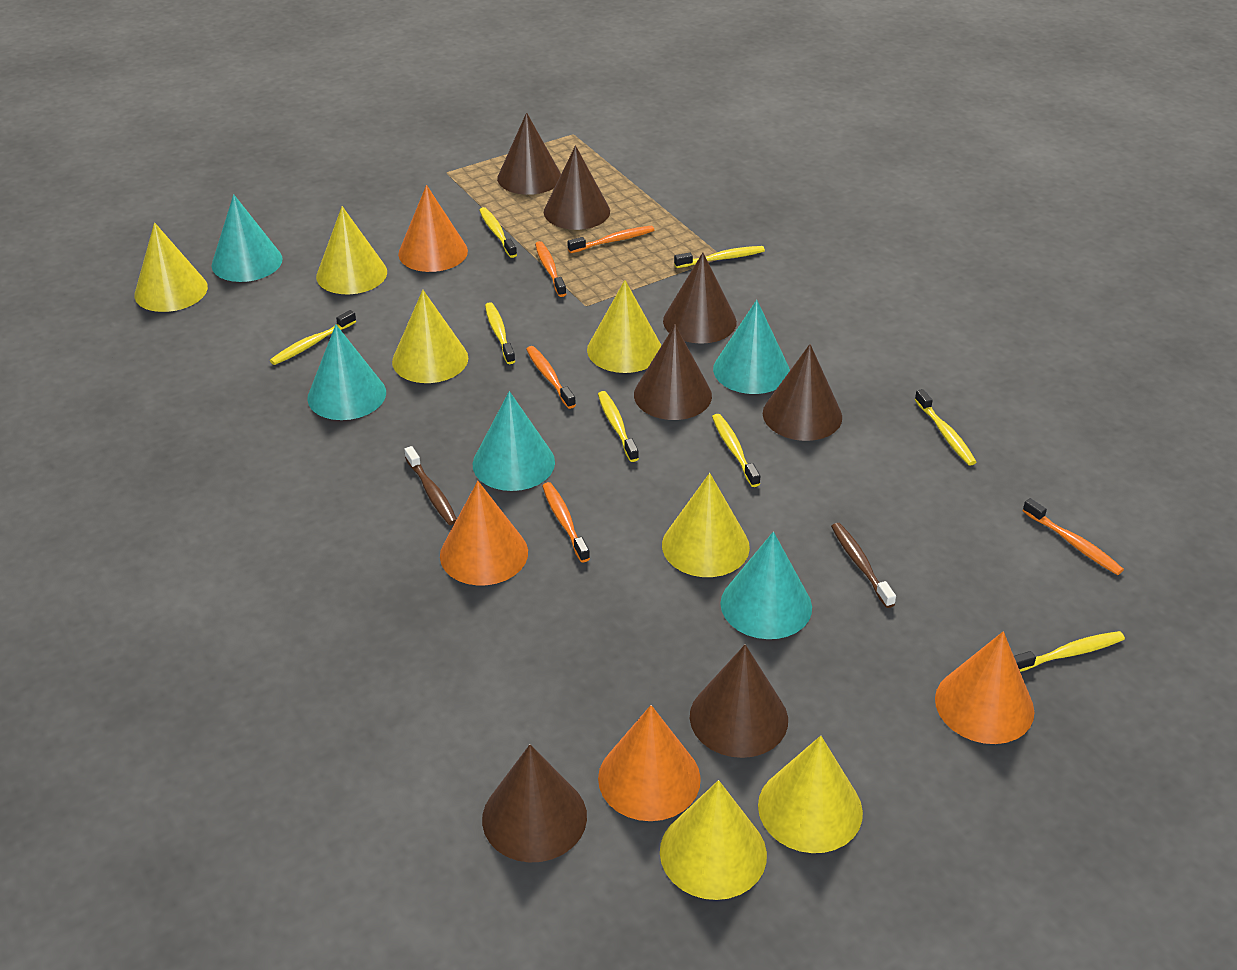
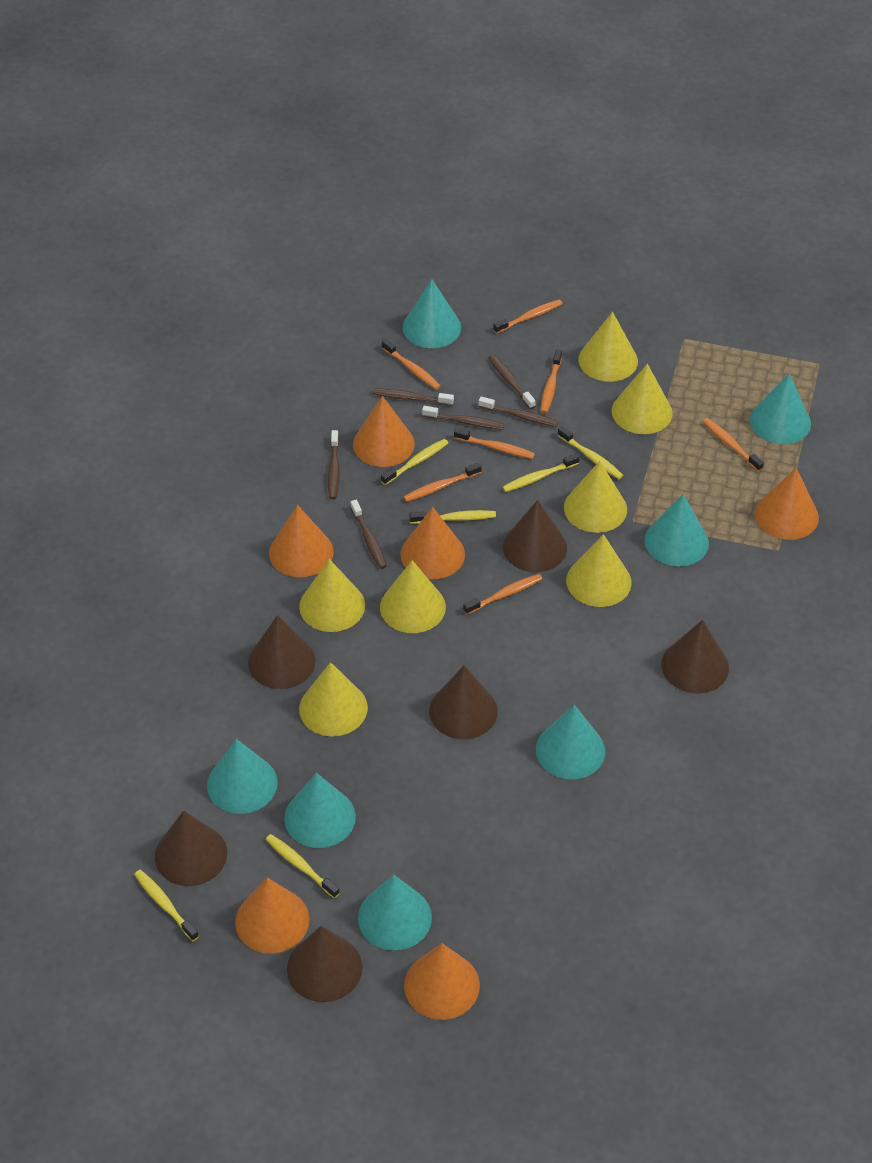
brown cone: 7 -> 6
brown toothbrush: 2 -> 6
orange cone: 4 -> 6
orange toothbrush: 5 -> 7
turquoise cone: 5 -> 7
yellow toothbrush: 8 -> 6

